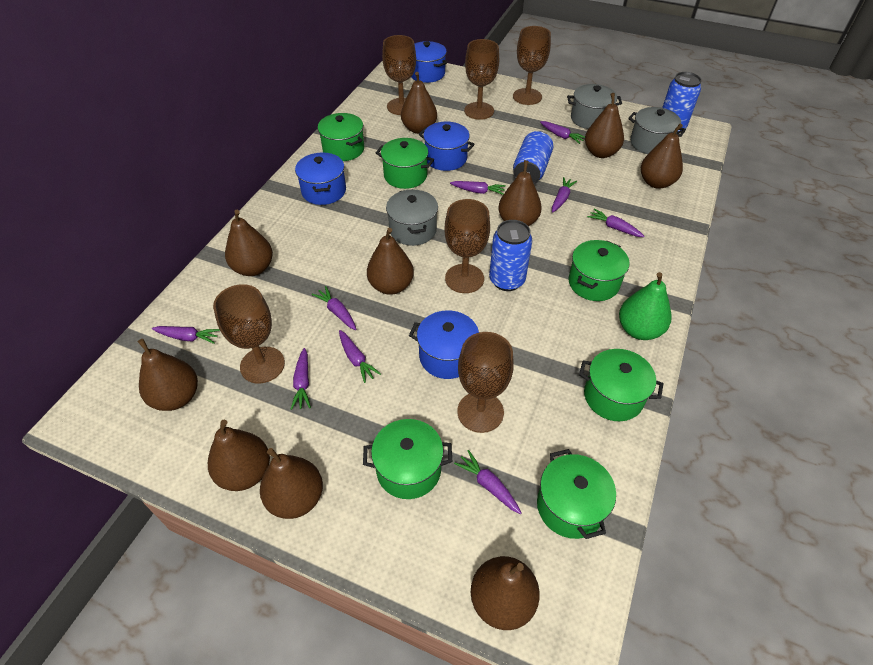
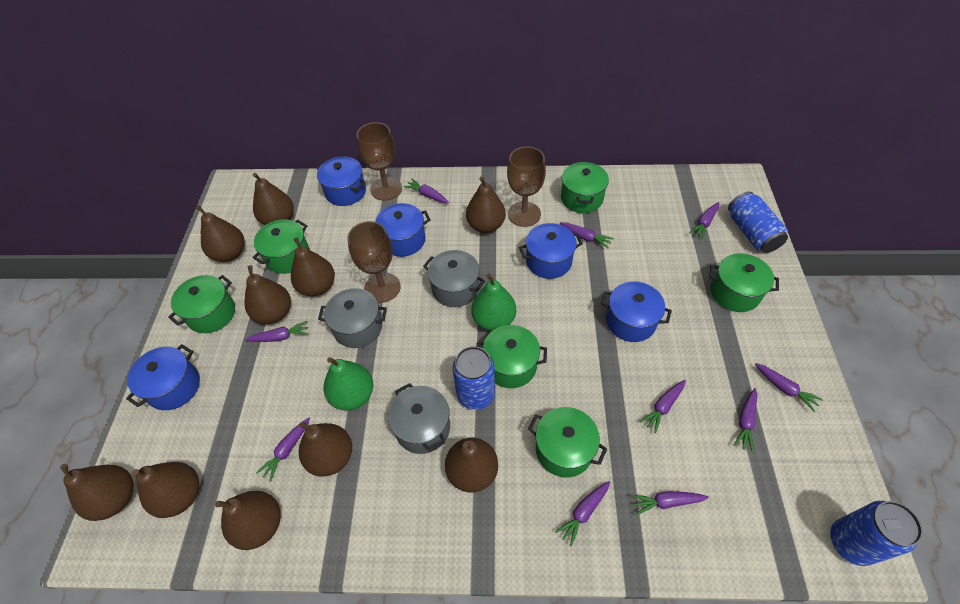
blue pot: 4 -> 5
brown goblet: 6 -> 3
green pear: 1 -> 2
purple carrot: 9 -> 10

